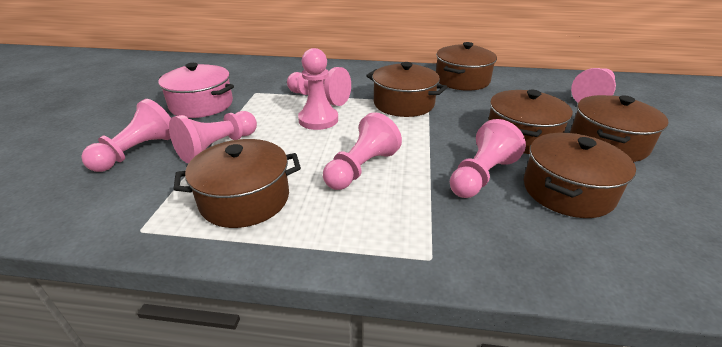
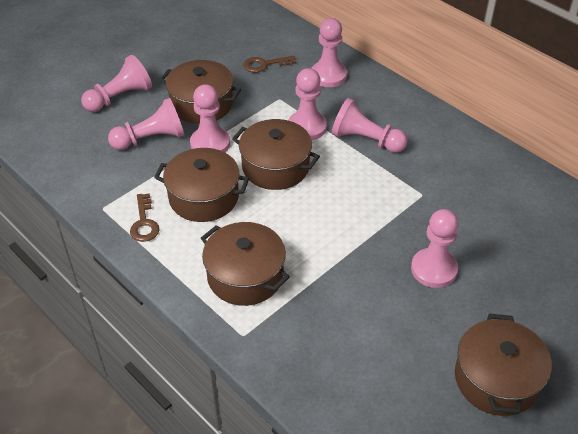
brown key: 0 -> 2
brown pot: 6 -> 5
pink pot: 1 -> 0

